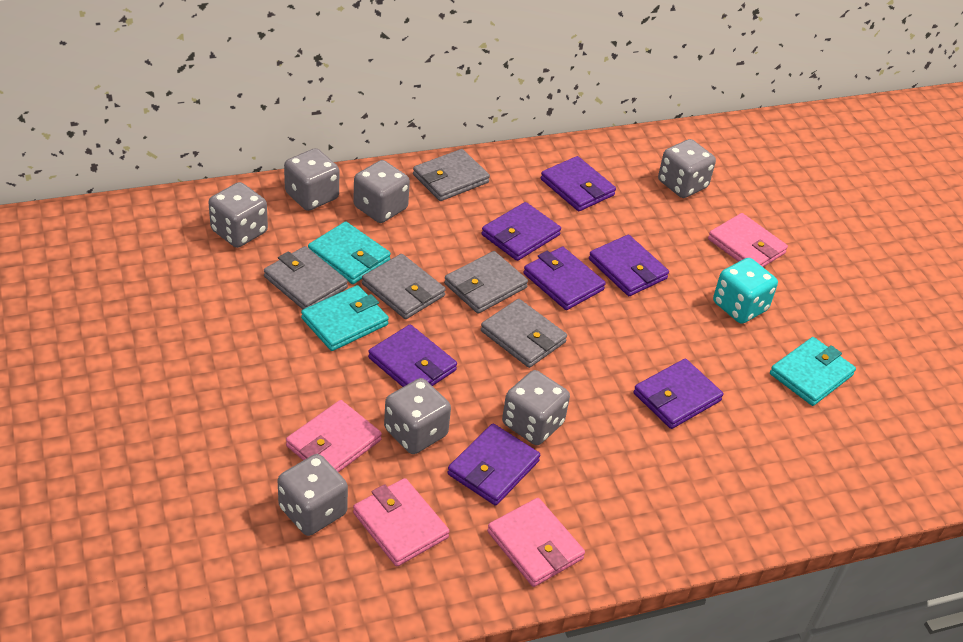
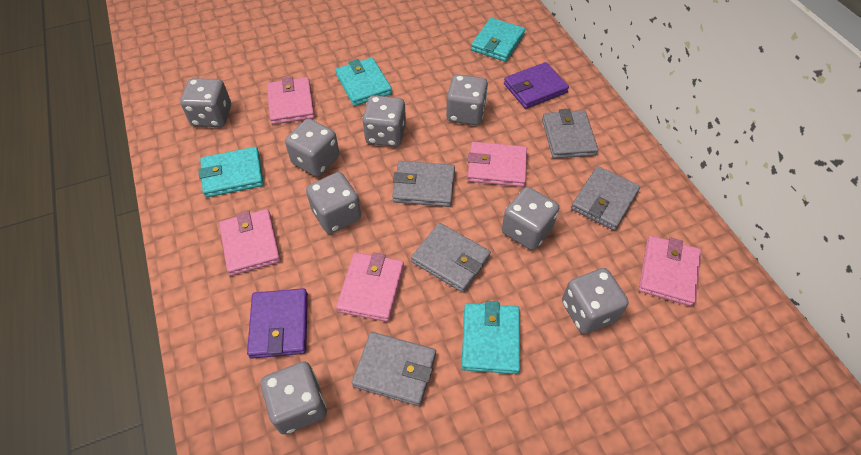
grey dice: 7 -> 8
pink wallet: 4 -> 5
purple wallet: 7 -> 2
turquoise dice: 1 -> 0
turquoise wallet: 3 -> 4

